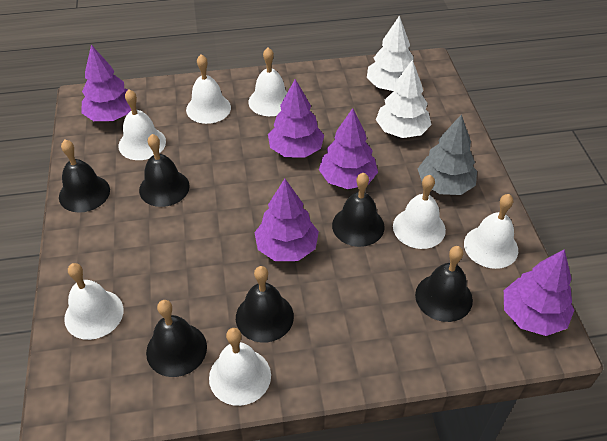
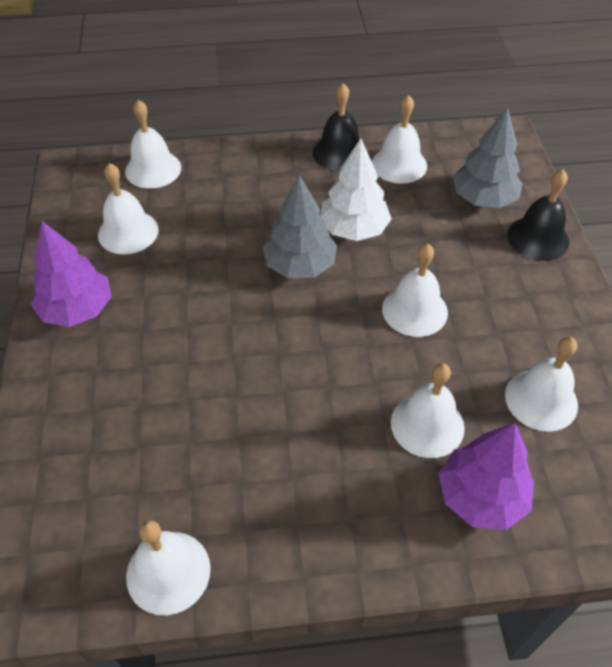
black bell: 6 -> 2
grey tree: 1 -> 2
purple tree: 5 -> 2
white tree: 2 -> 1

